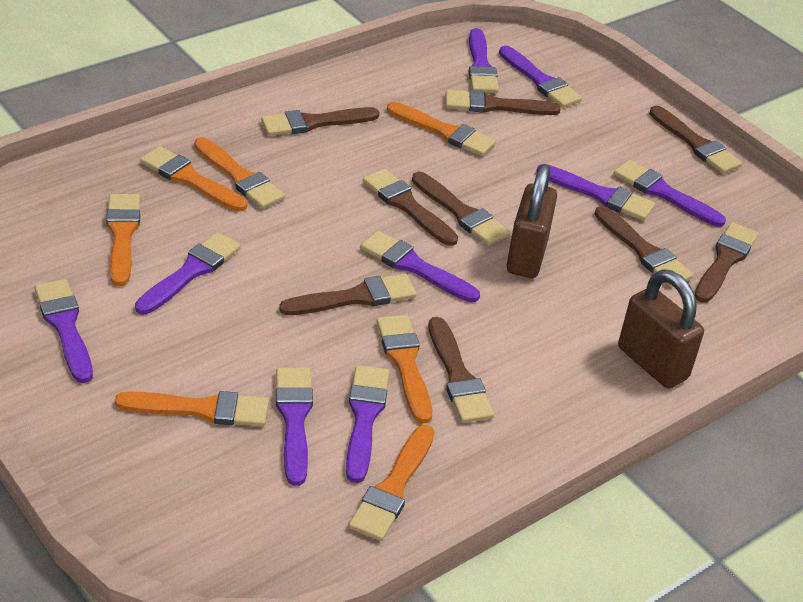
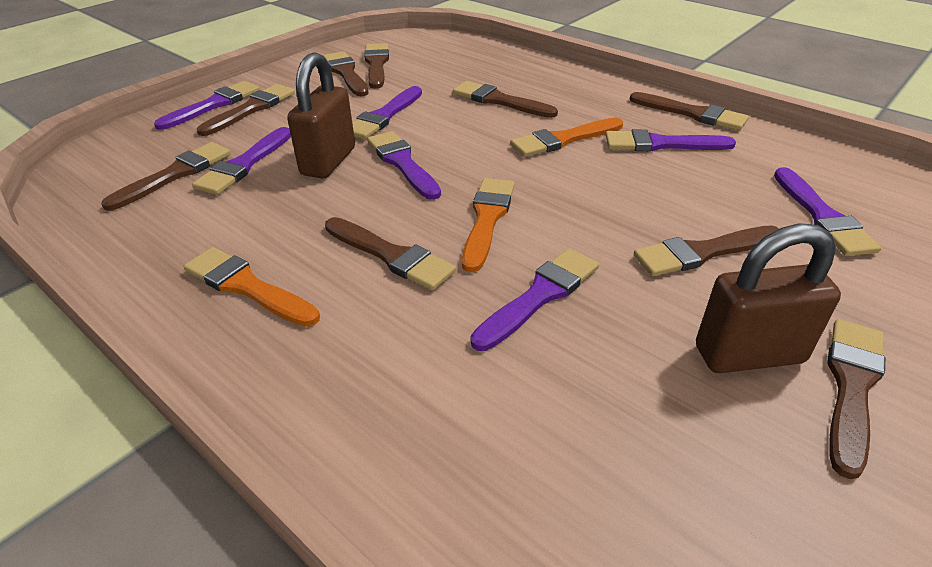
orange brush: 7 -> 3
purple brush: 9 -> 7

